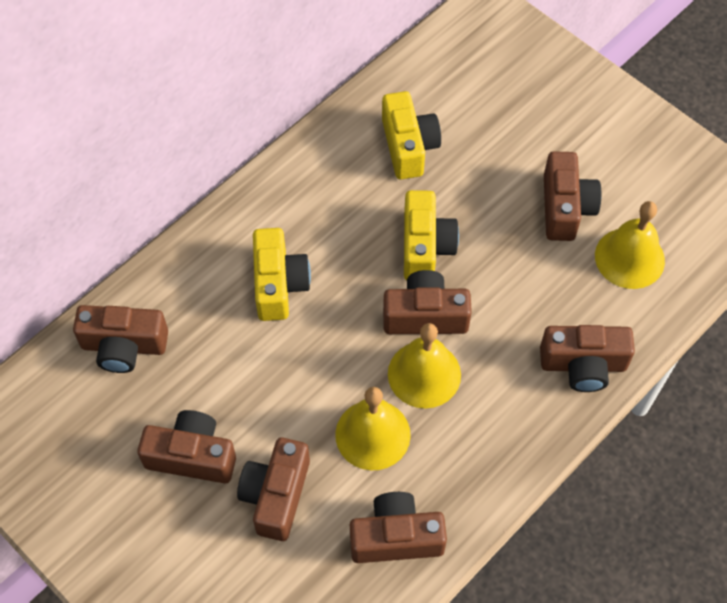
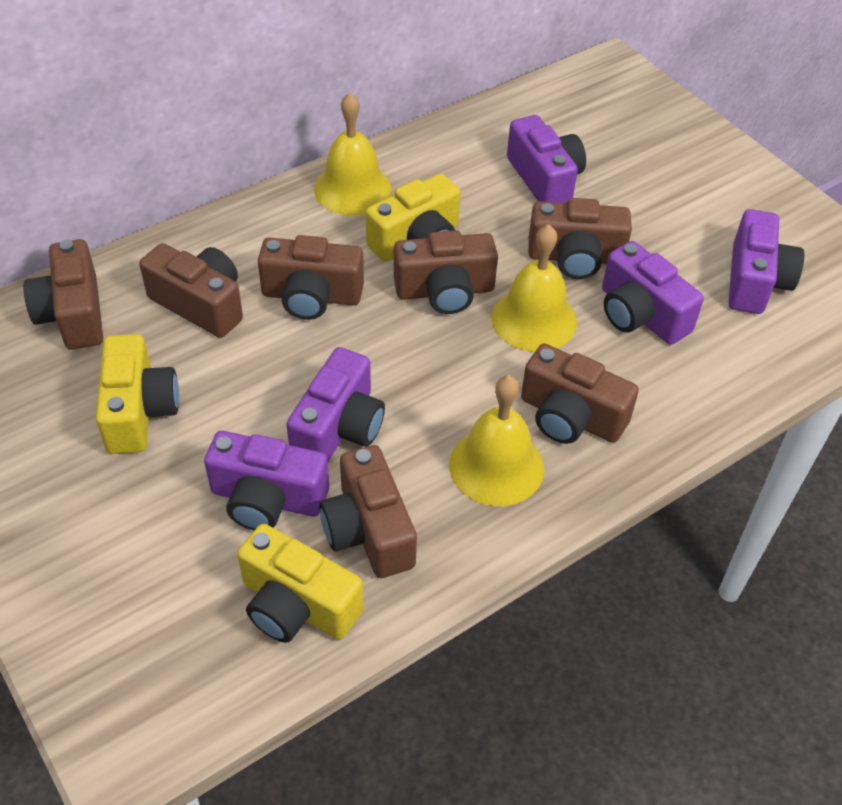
purple camera: 0 -> 5

